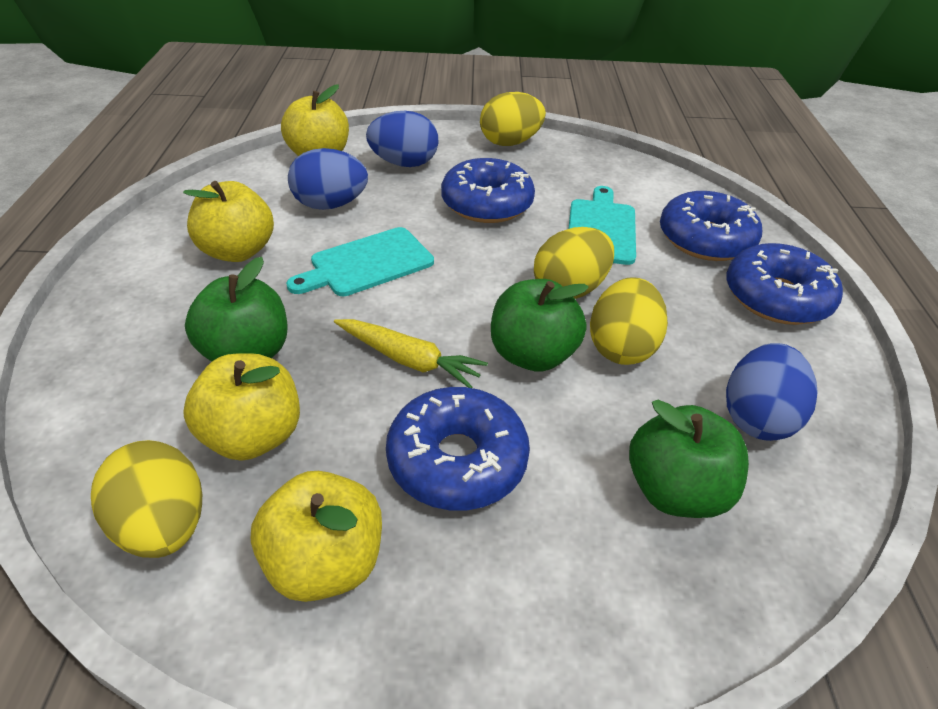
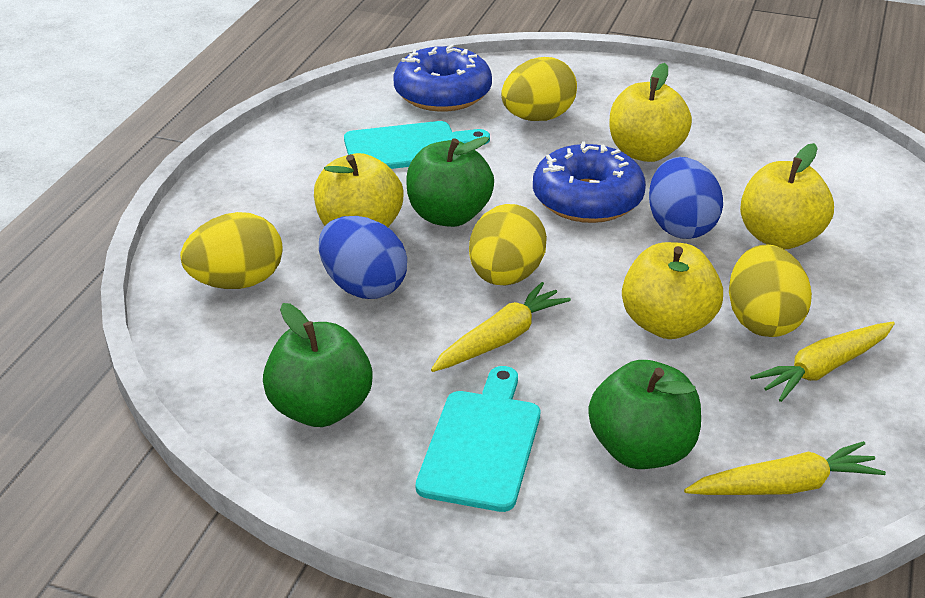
blue donut: 4 -> 2
blue egg: 3 -> 2
yellow carrot: 1 -> 3

